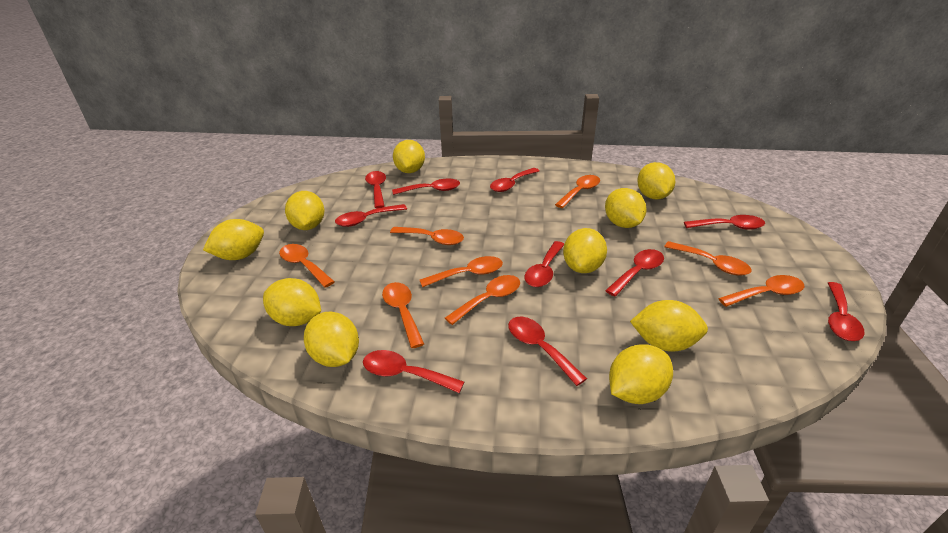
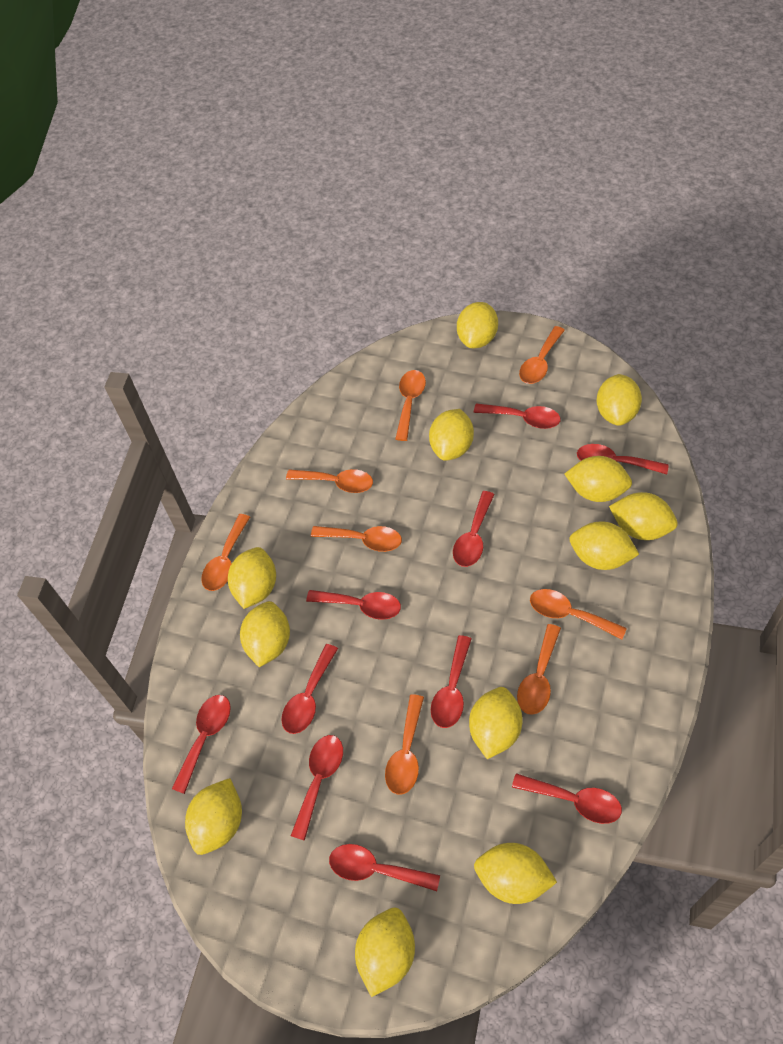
yellow lemon: 10 -> 12

